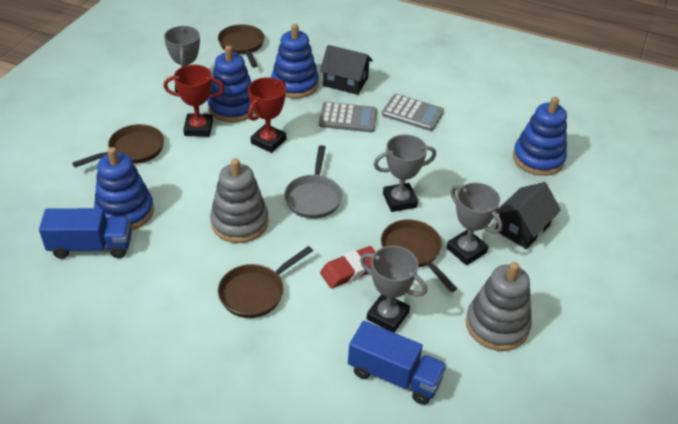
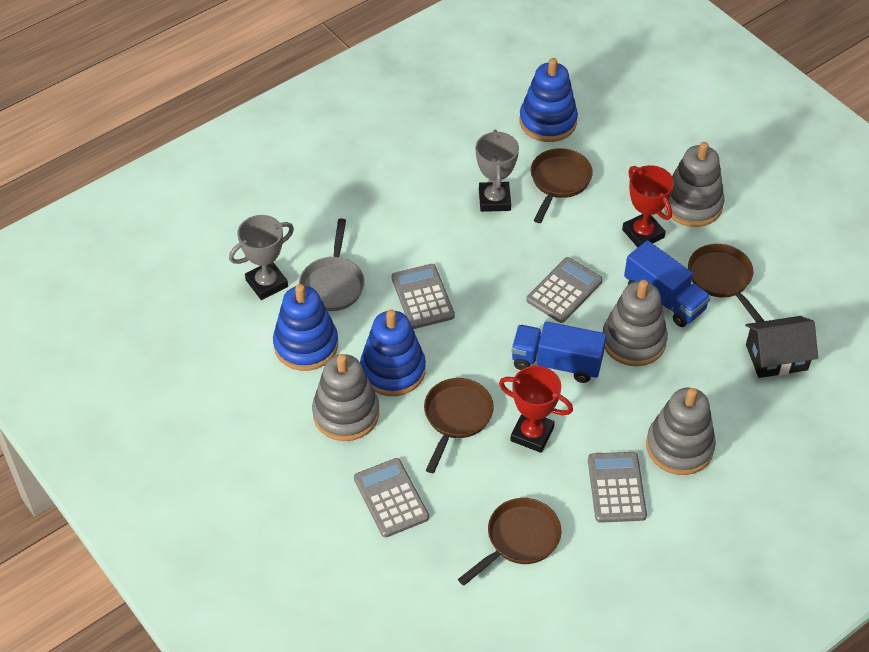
black house: 2 -> 1
blue stacking toy: 4 -> 3
grey calculator: 2 -> 4
grey stacking toy: 2 -> 4
grey trophy: 4 -> 2
red eraser: 1 -> 0

